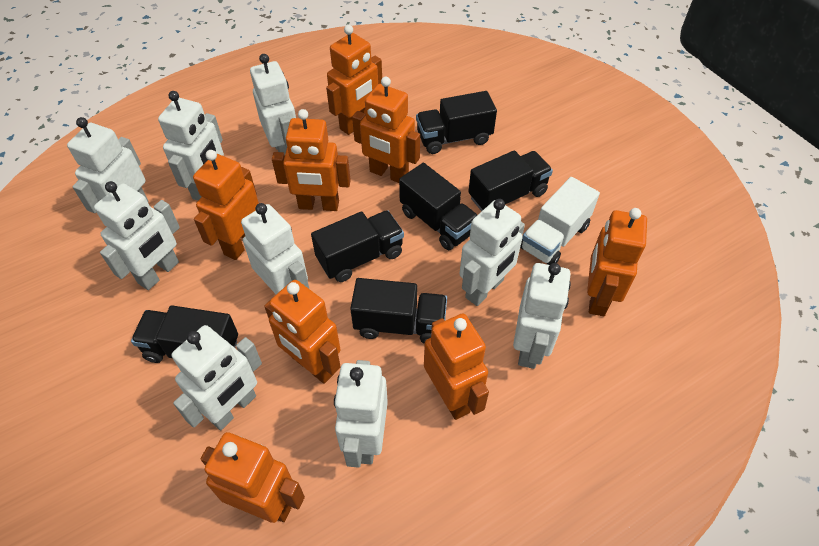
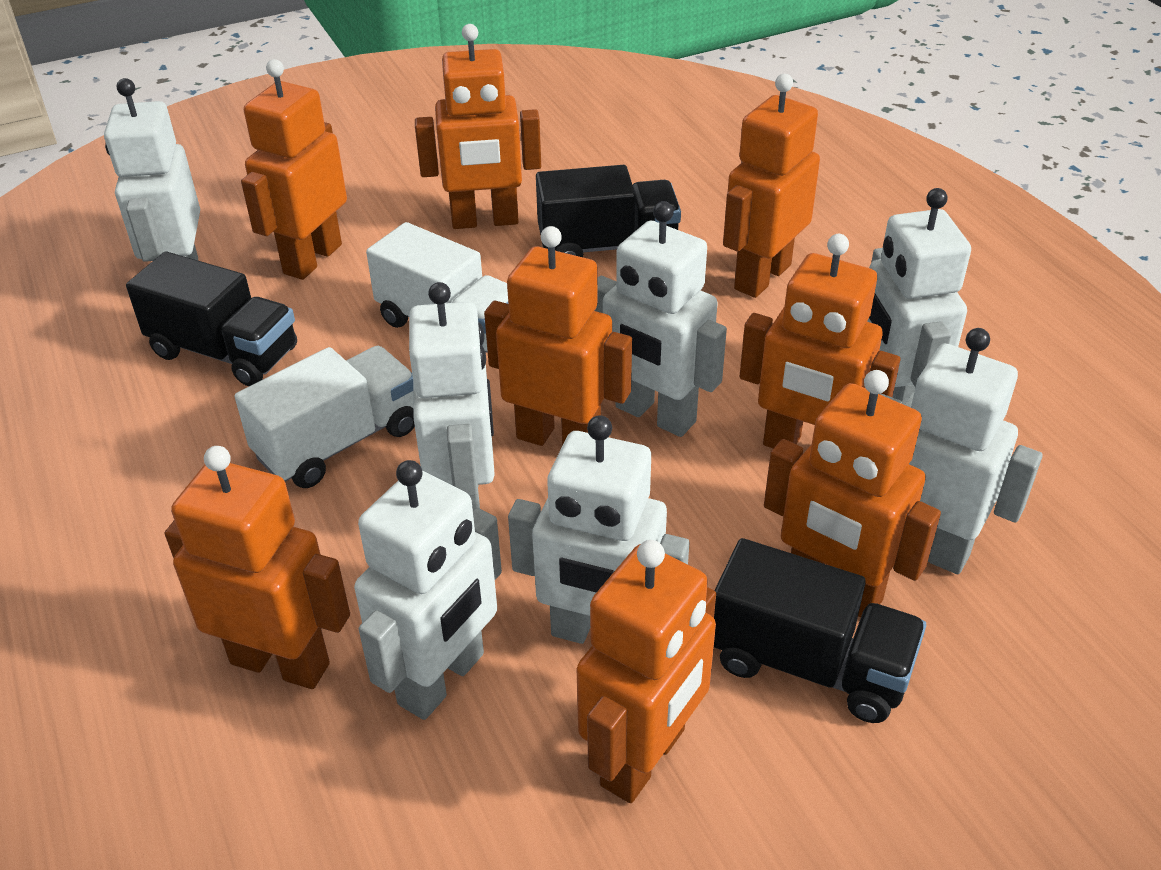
black truck: 6 -> 3
white robot: 9 -> 7
white truck: 1 -> 2

